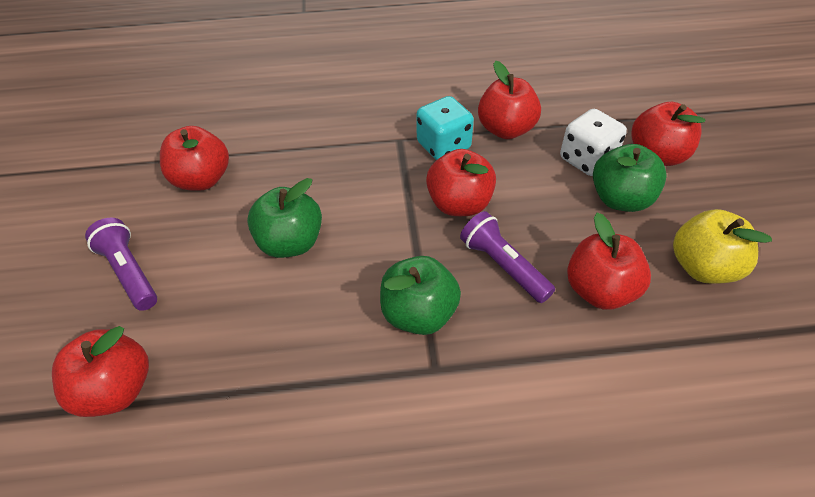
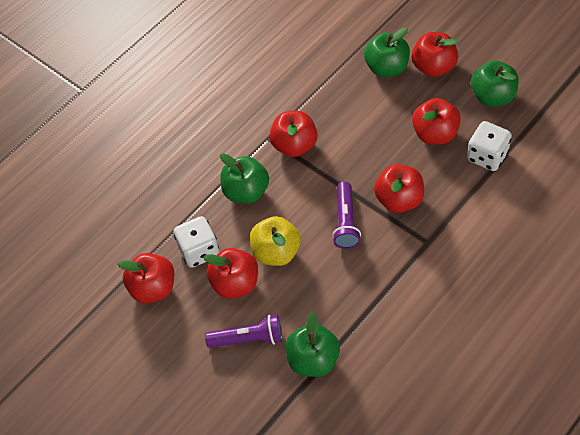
green apple: 3 -> 4
turquoise dice: 1 -> 0
white dice: 1 -> 2

